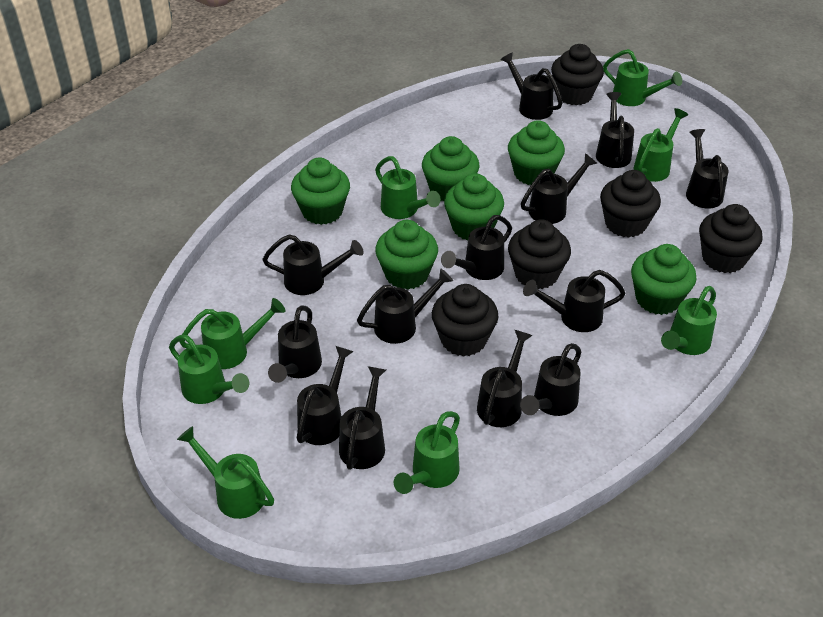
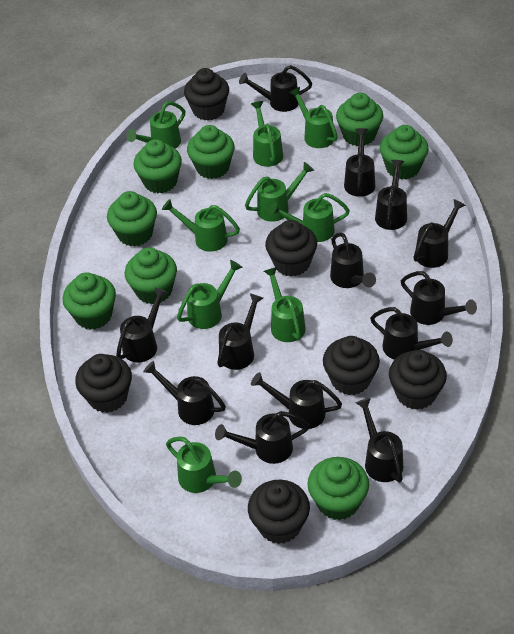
black cupcake: 5 -> 6
green cupcake: 6 -> 8
green watering can: 8 -> 9

